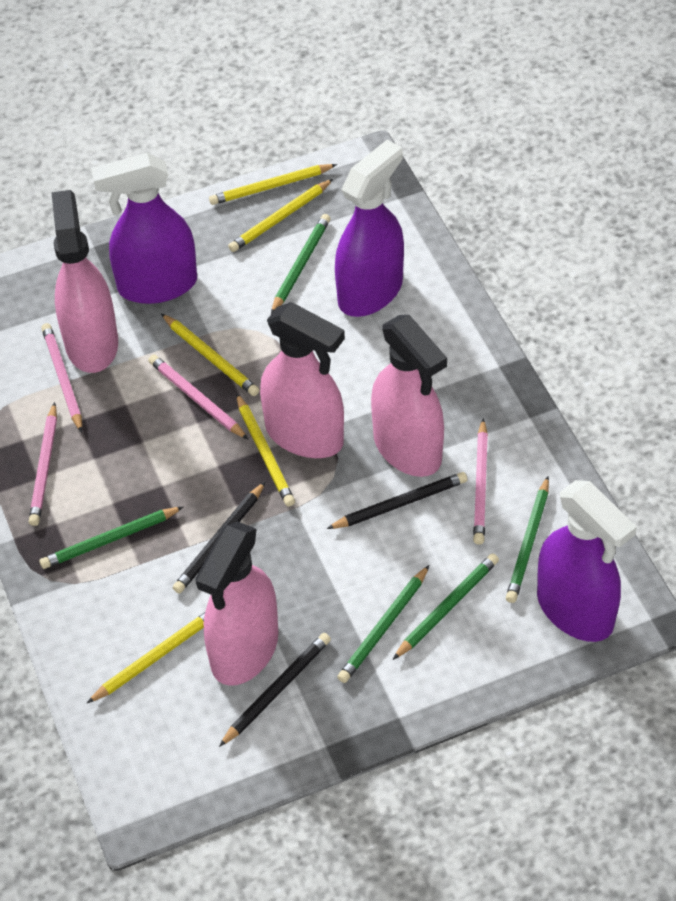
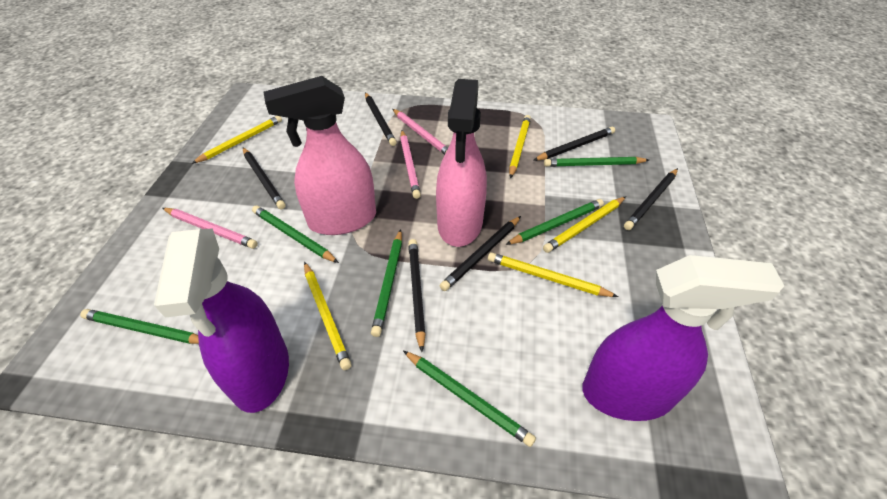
black pencil: 3 -> 6
green pencil: 5 -> 6
pink pencil: 4 -> 3
pink spray bottle: 4 -> 2
purple spray bottle: 3 -> 2

